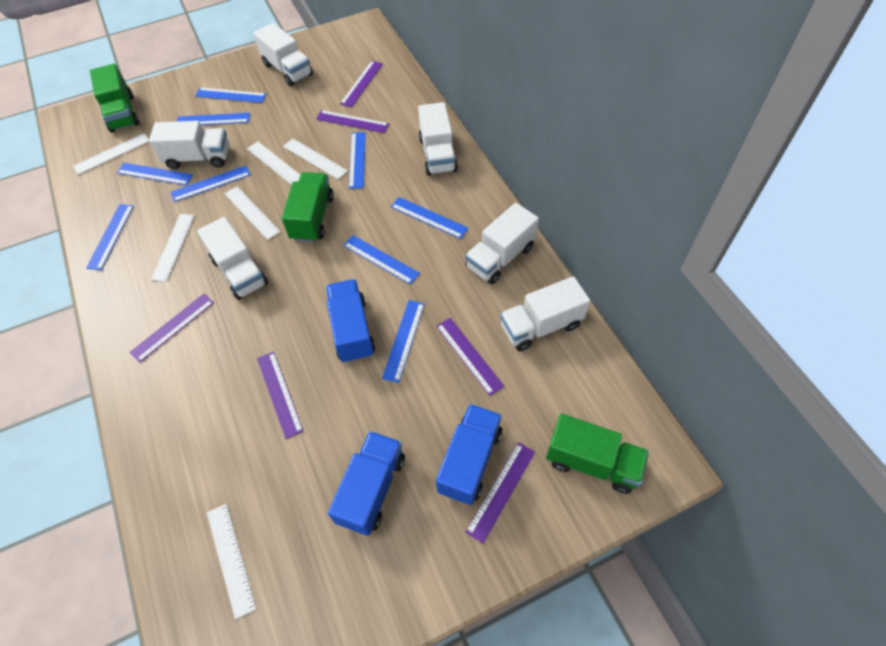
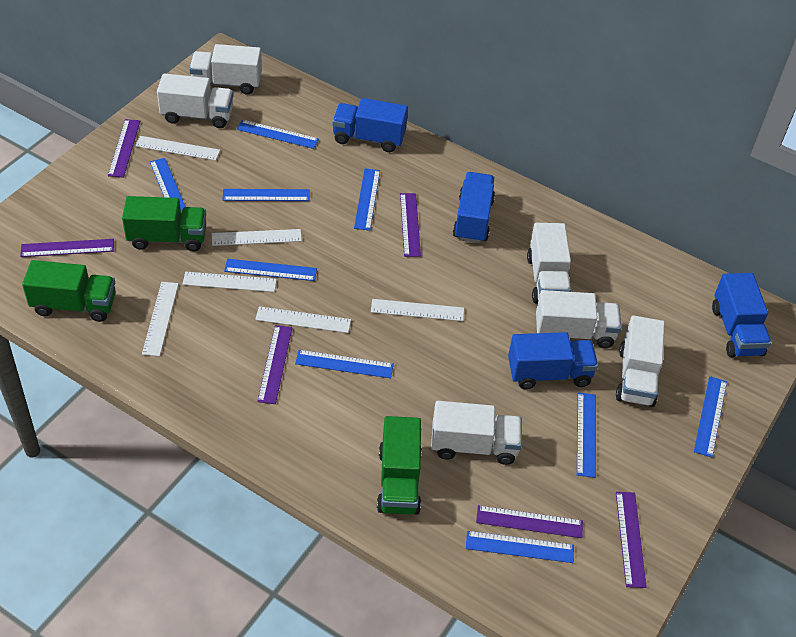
blue truck: 3 -> 4

